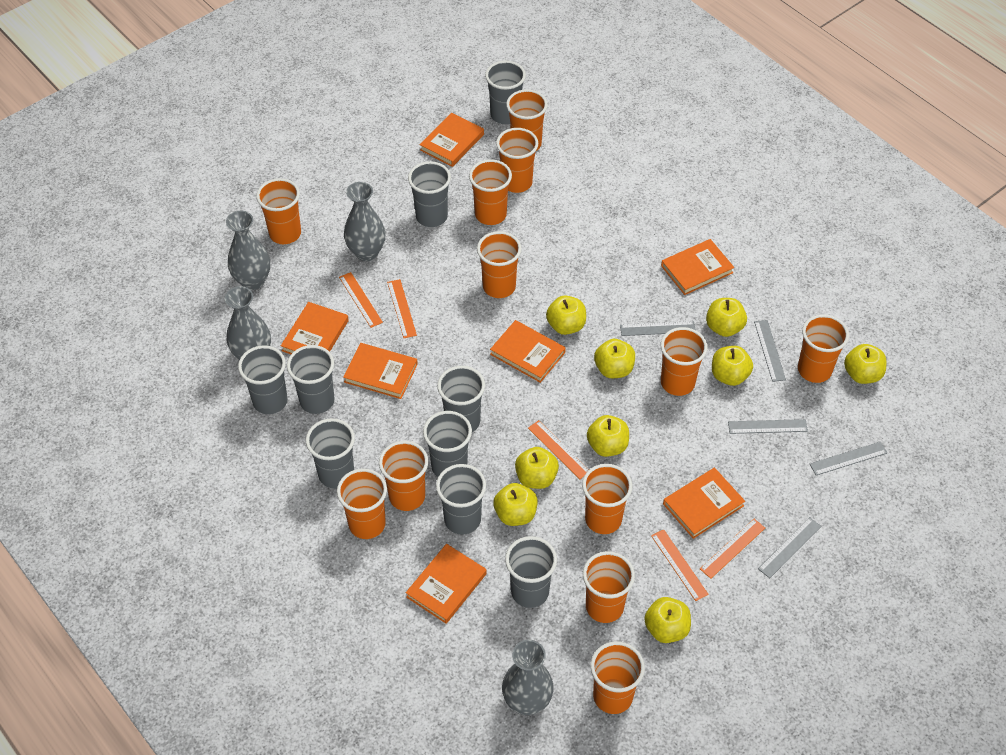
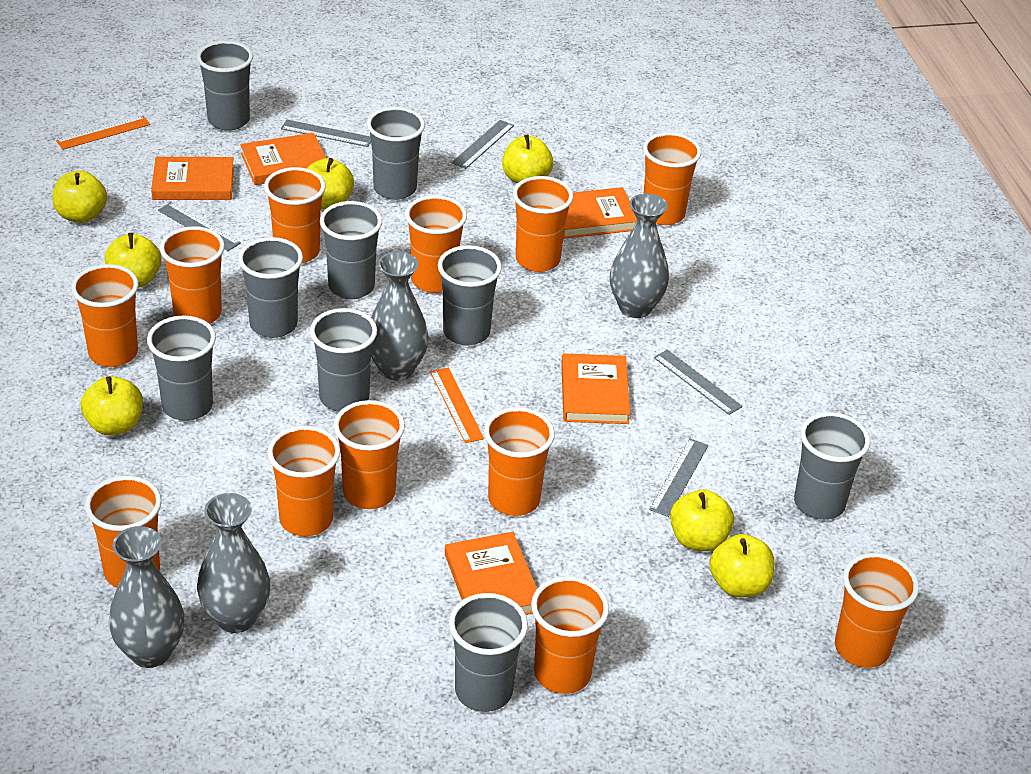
orange book: 7 -> 5
orange ruler: 5 -> 2
yellow apple: 9 -> 7

